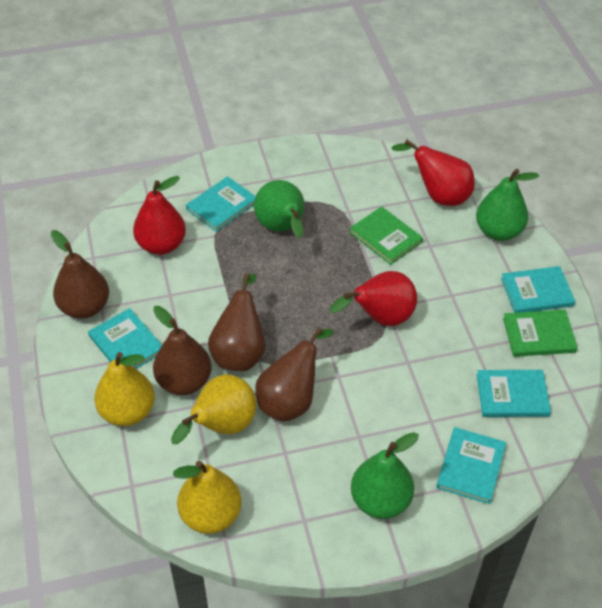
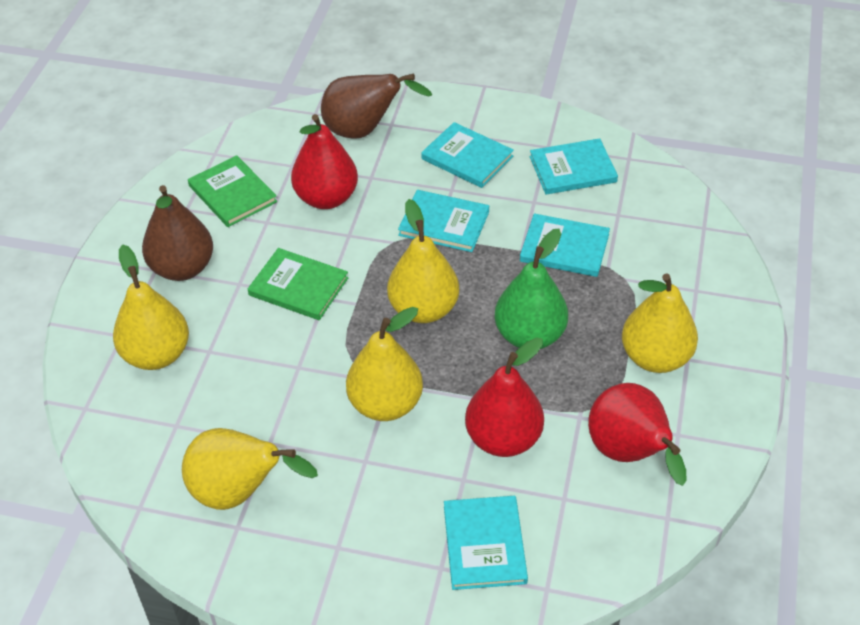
brown pear: 4 -> 2
green pear: 3 -> 1
yellow pear: 3 -> 5

